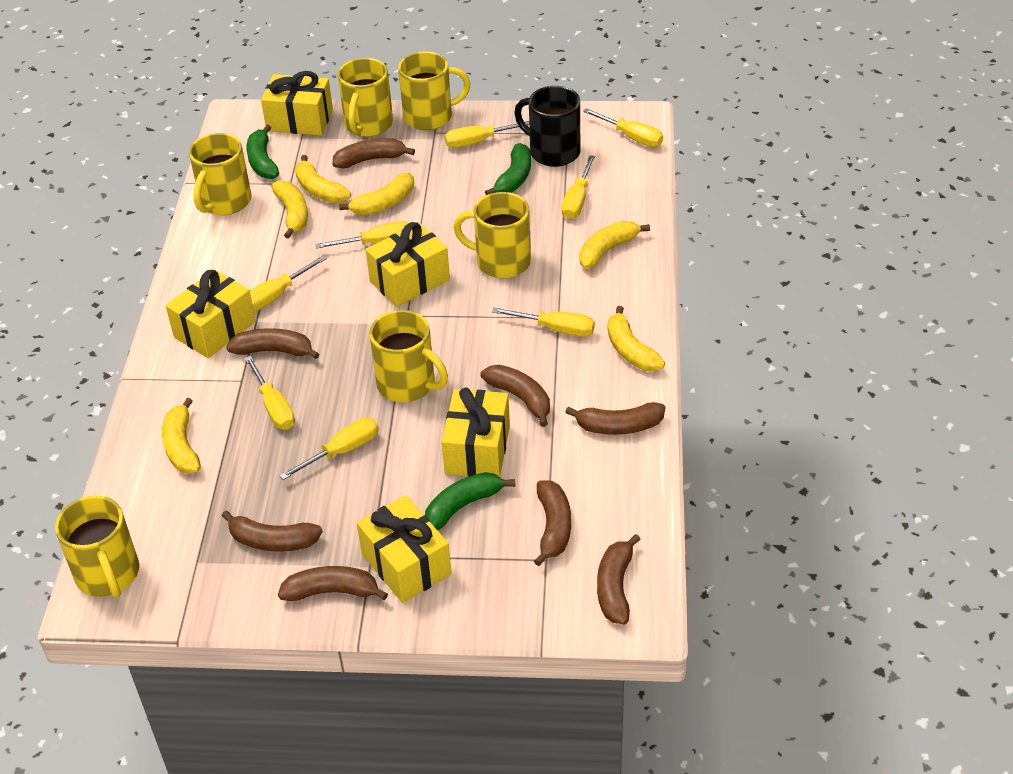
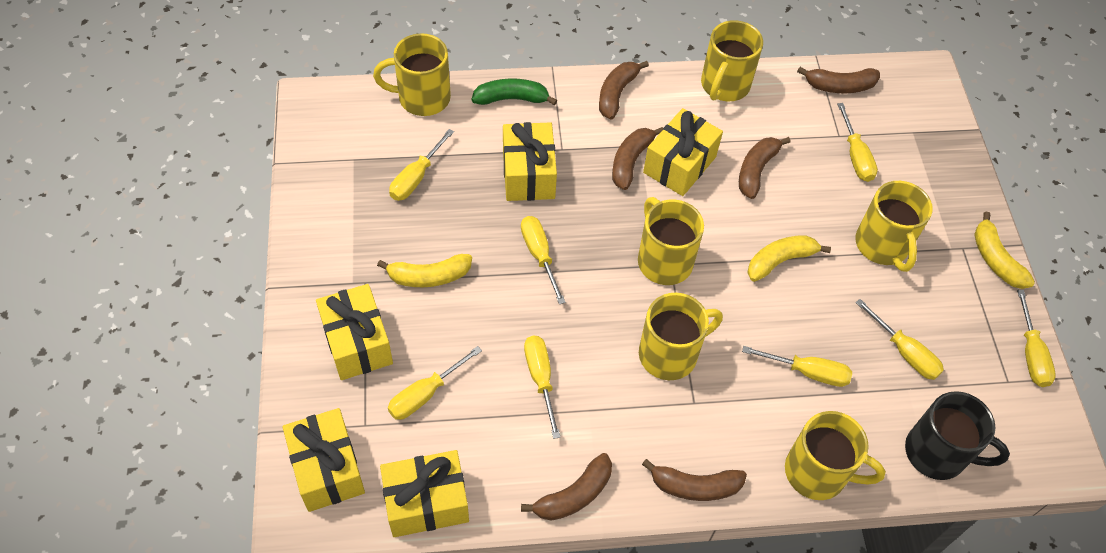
brown banana: 8 -> 6
green banana: 3 -> 1
yellow banana: 6 -> 3

